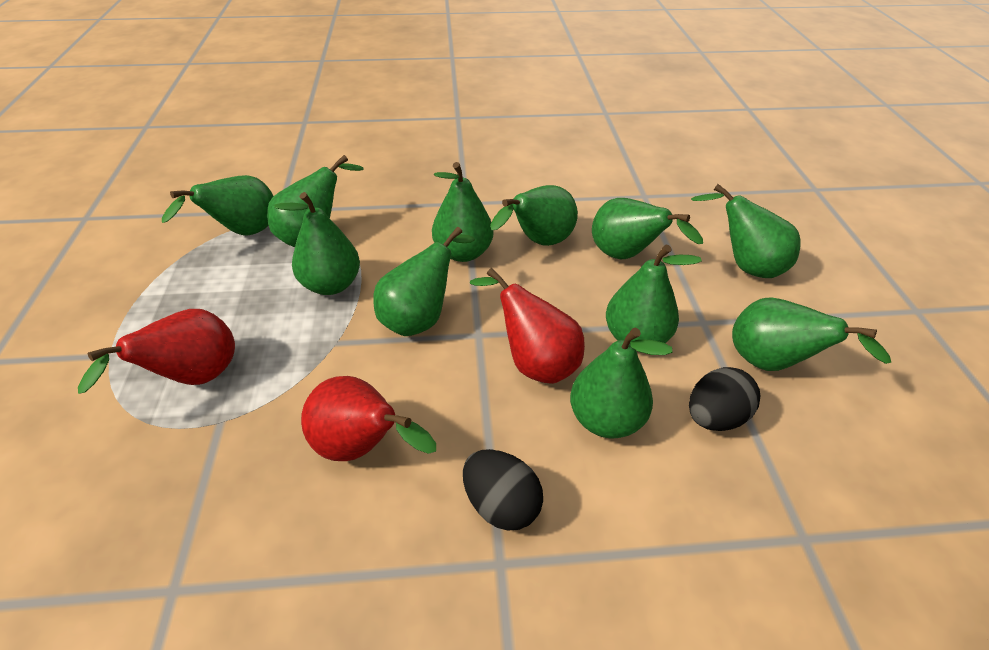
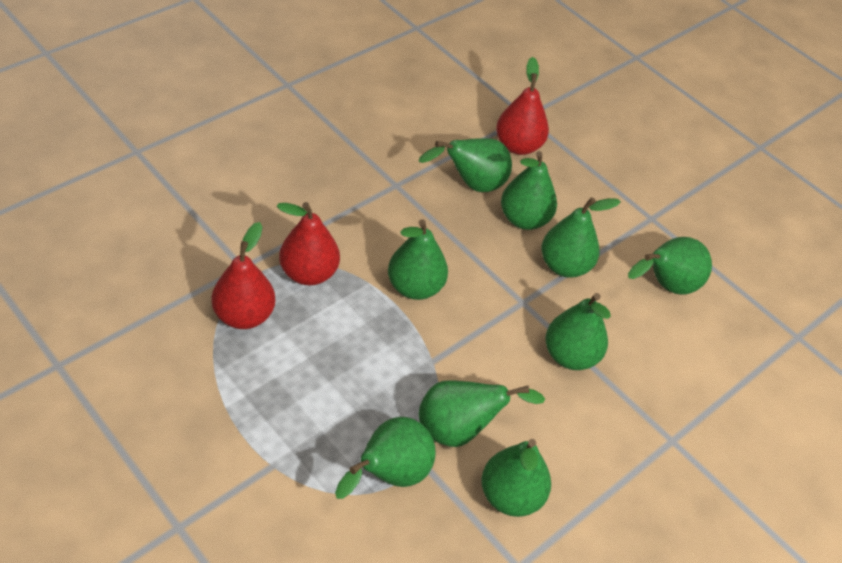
black egg: 2 -> 0
green pear: 11 -> 9

